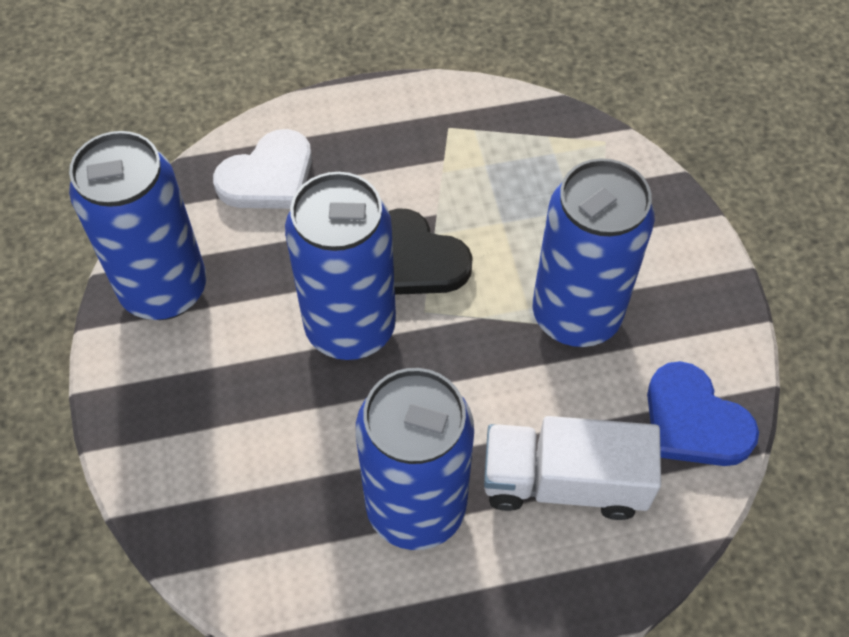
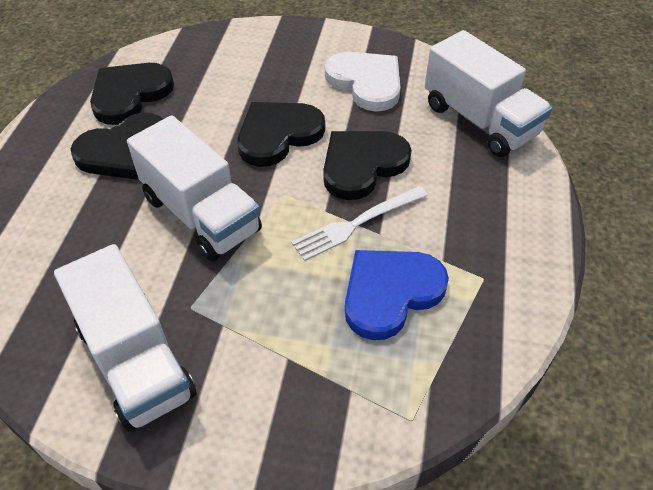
black heart: 1 -> 4
blue can: 4 -> 0
white fork: 0 -> 1
white truck: 1 -> 3

